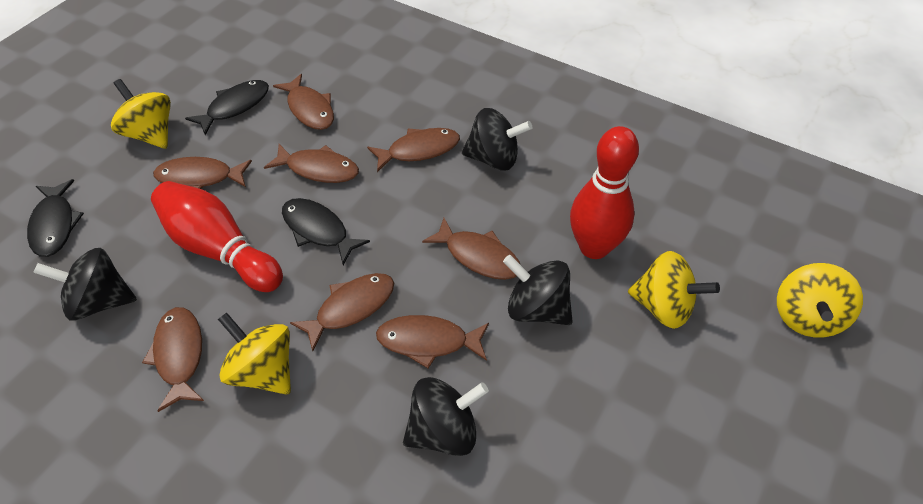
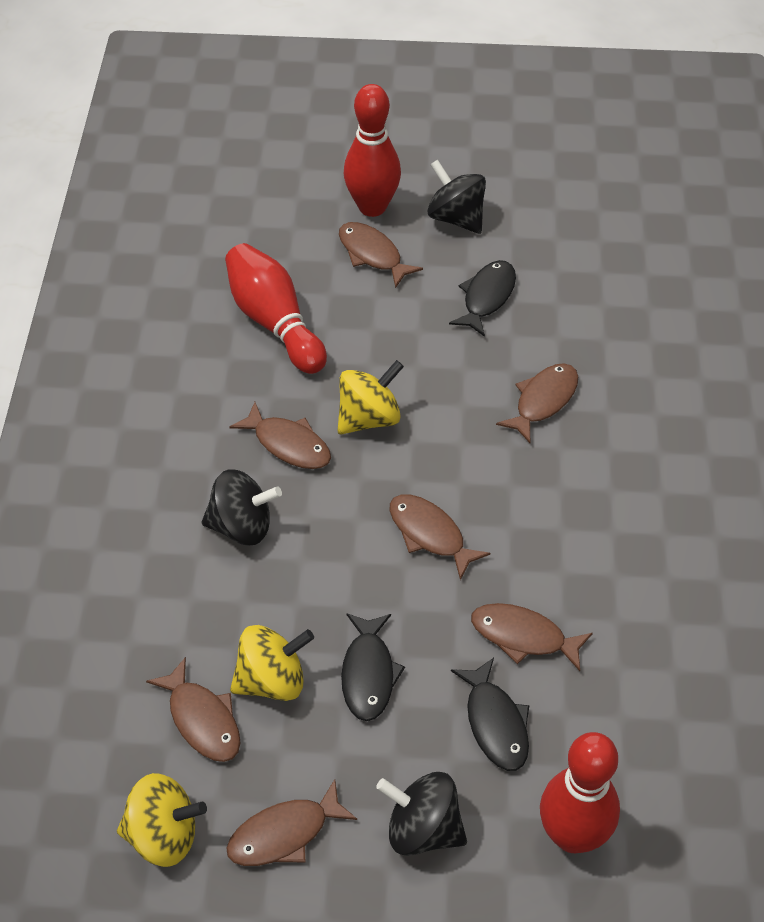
black spinning top: 4 -> 3
brown fish: 8 -> 7
red bowling pin: 2 -> 3
yellow spinning top: 4 -> 3

